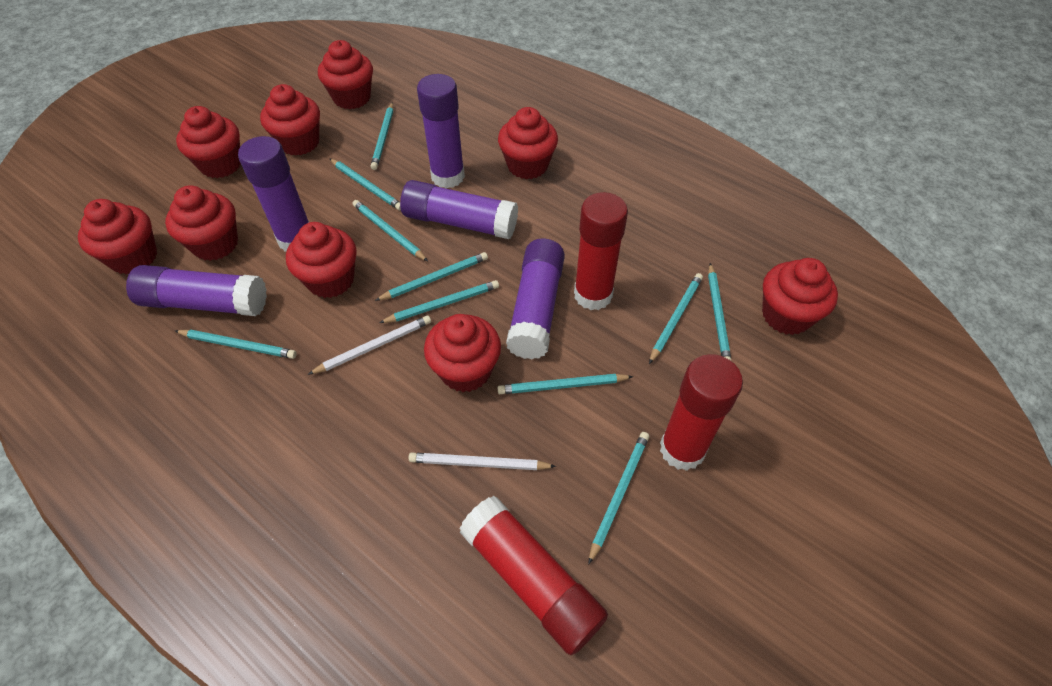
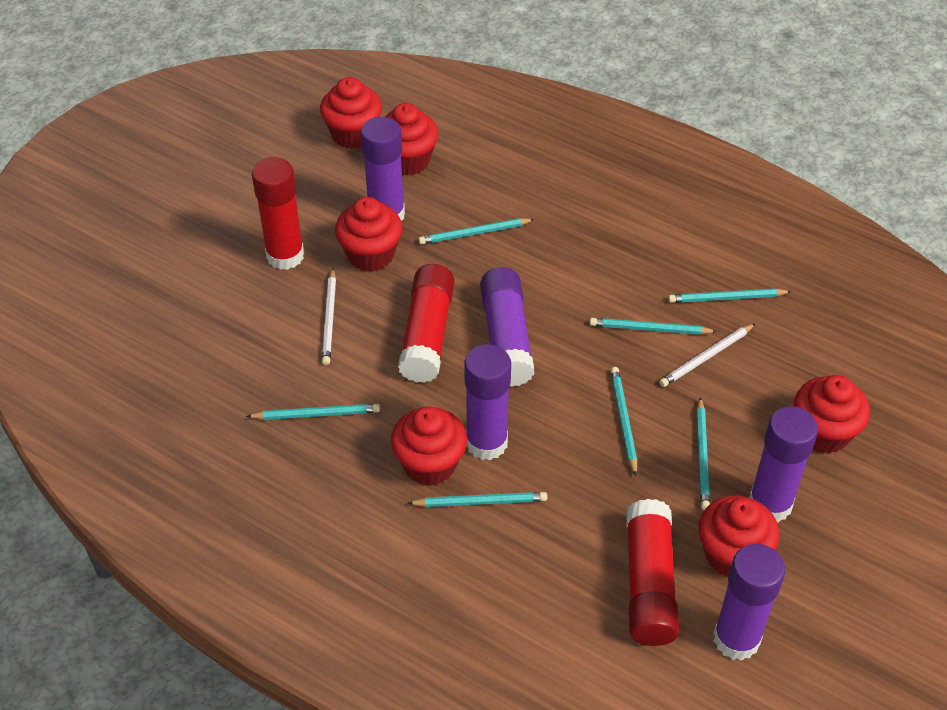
red cupcake: 9 -> 6
turquoise pencil: 10 -> 7

